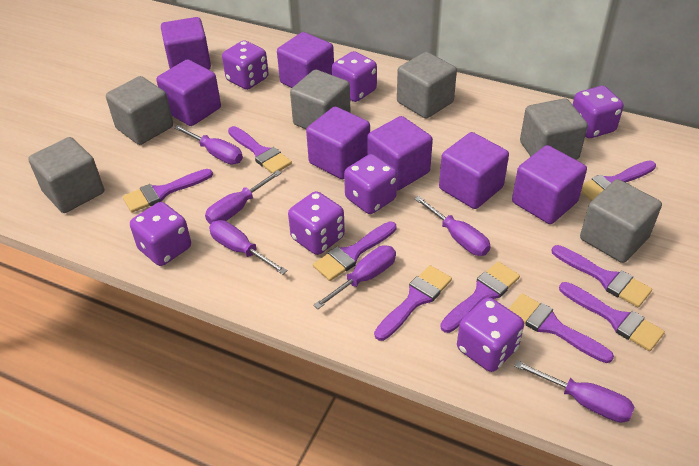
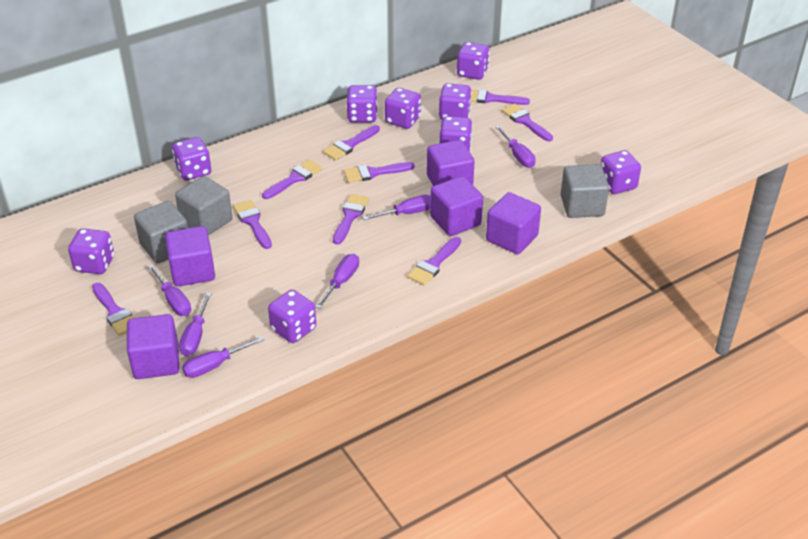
grey cube: 6 -> 3
purple cube: 7 -> 5
purple dice: 7 -> 9

